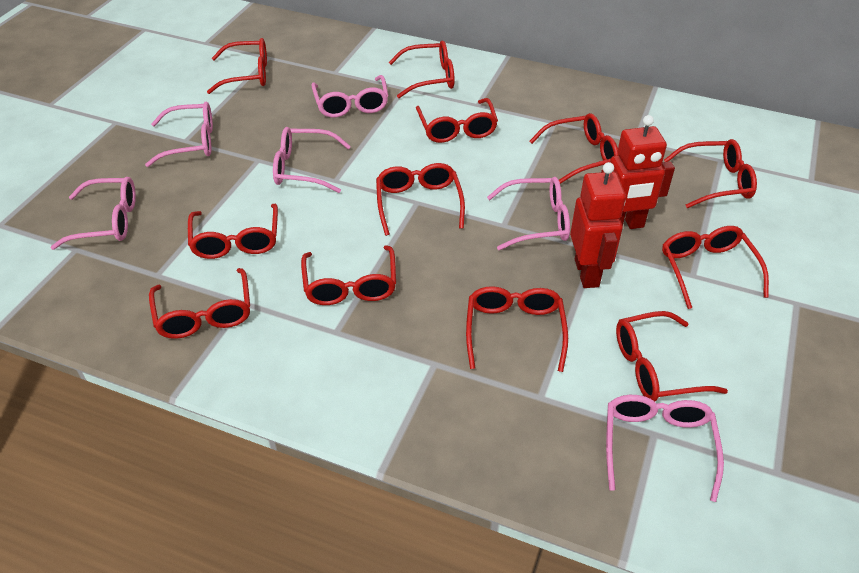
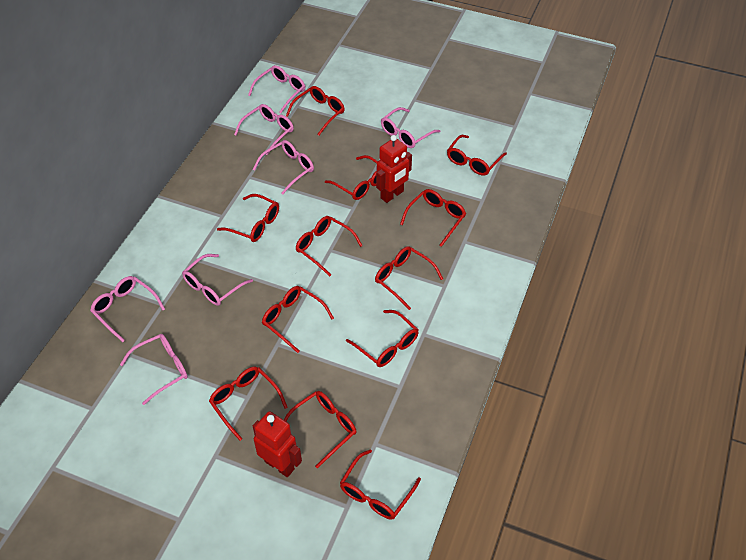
pink glasses: 6 -> 7

